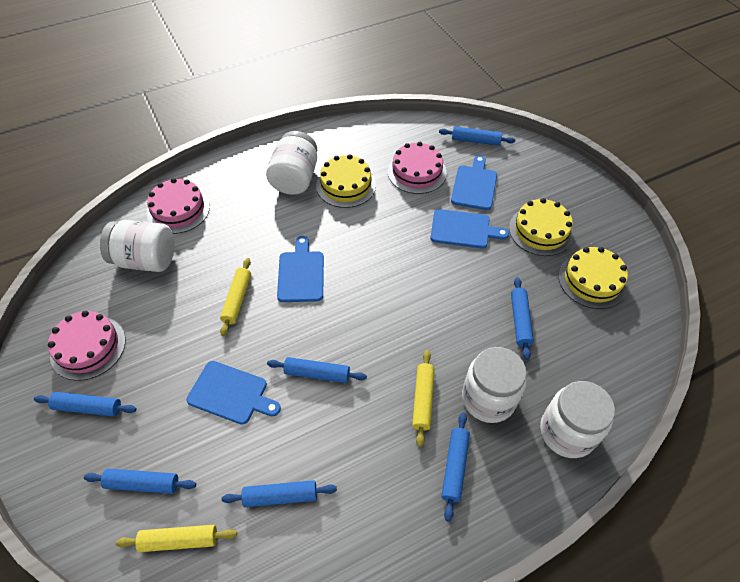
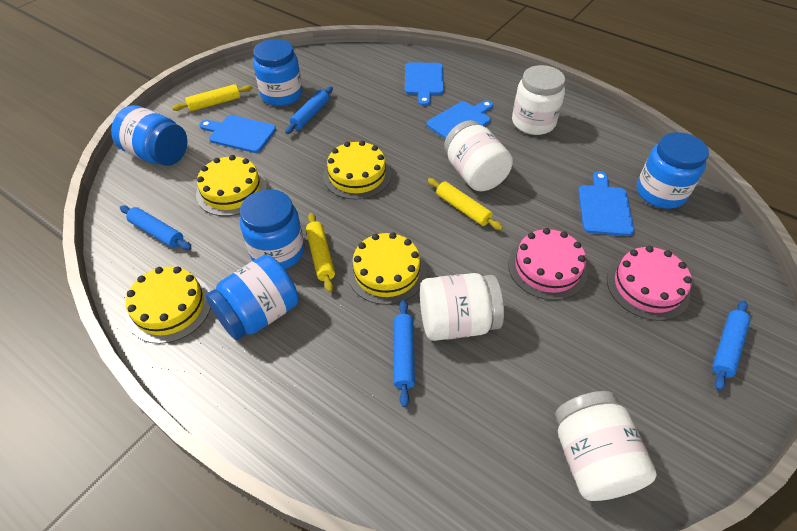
blue jar: 0 -> 5
blue rolling pin: 7 -> 4
pink cake: 3 -> 2
yellow cake: 3 -> 4

